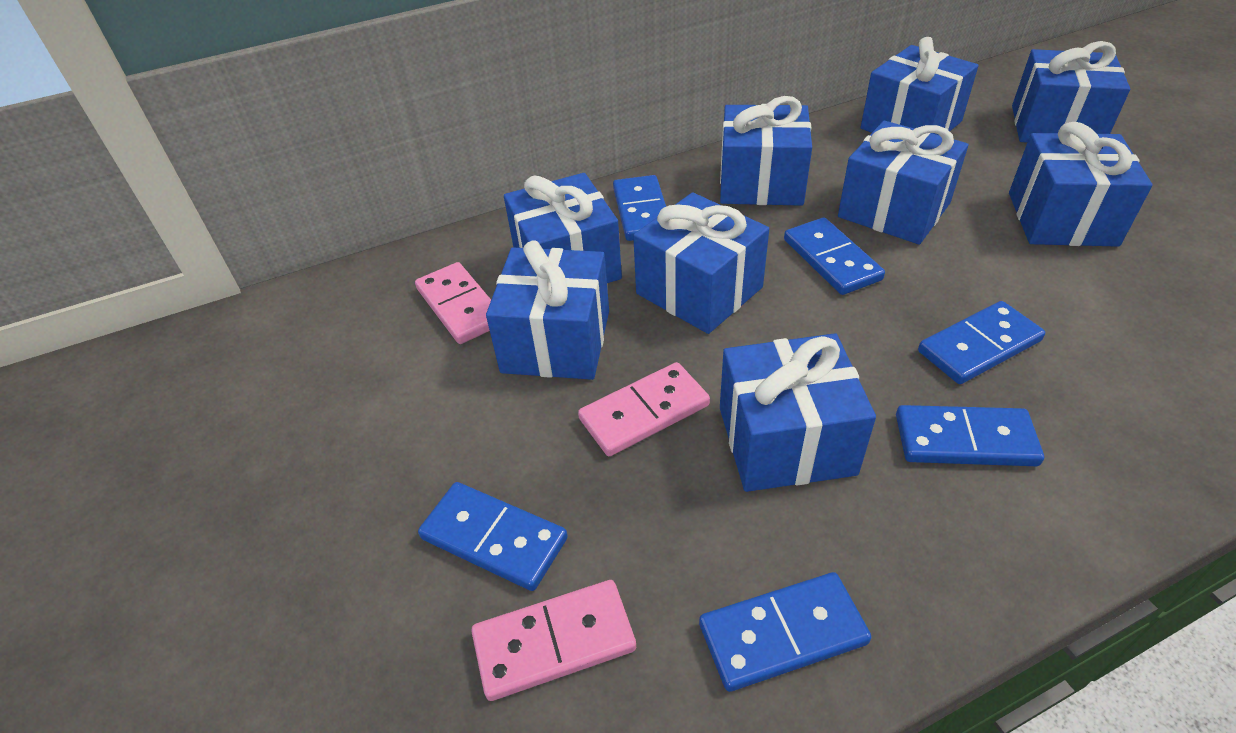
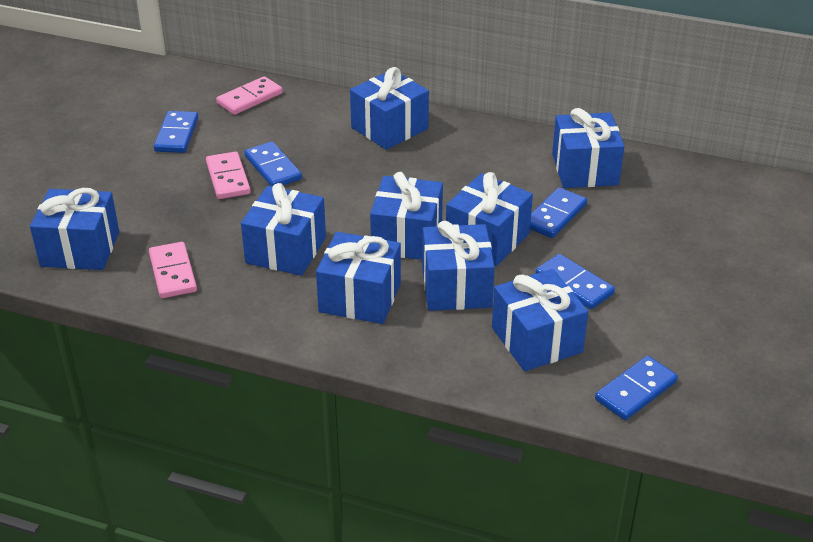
blue domino: 6 -> 5

